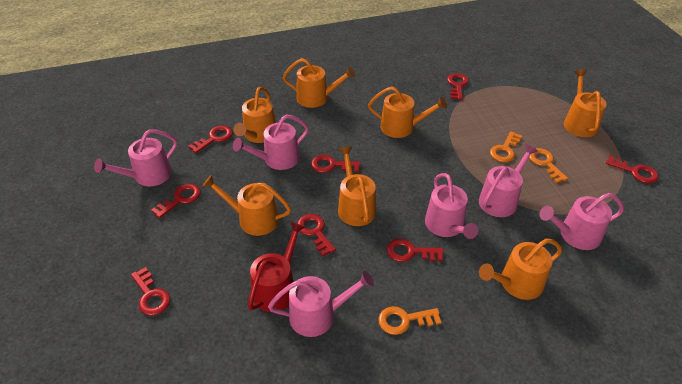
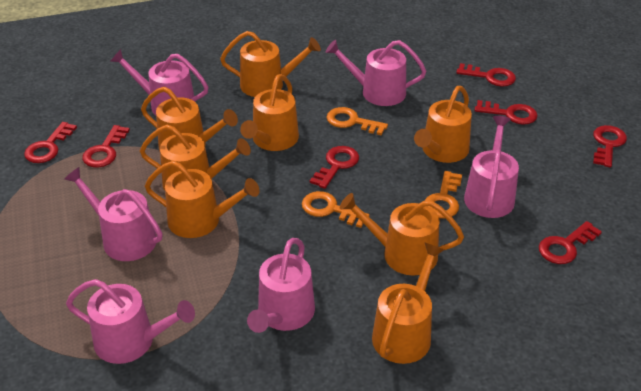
orange watering can: 7 -> 8
red key: 8 -> 7
red watering can: 1 -> 0

